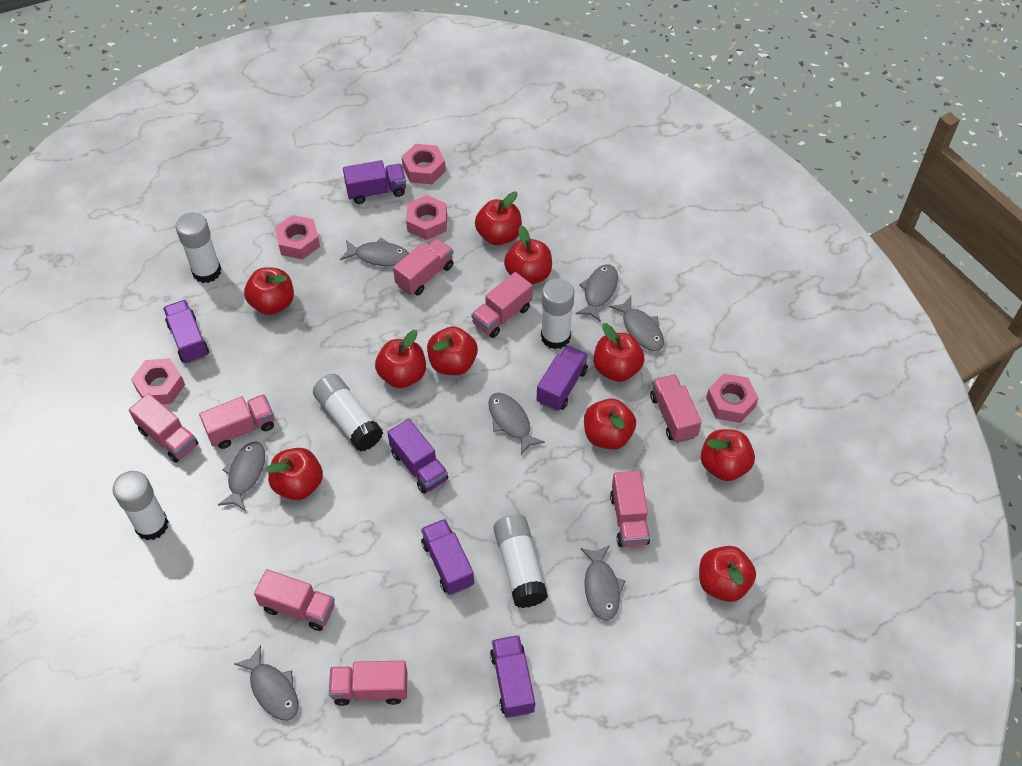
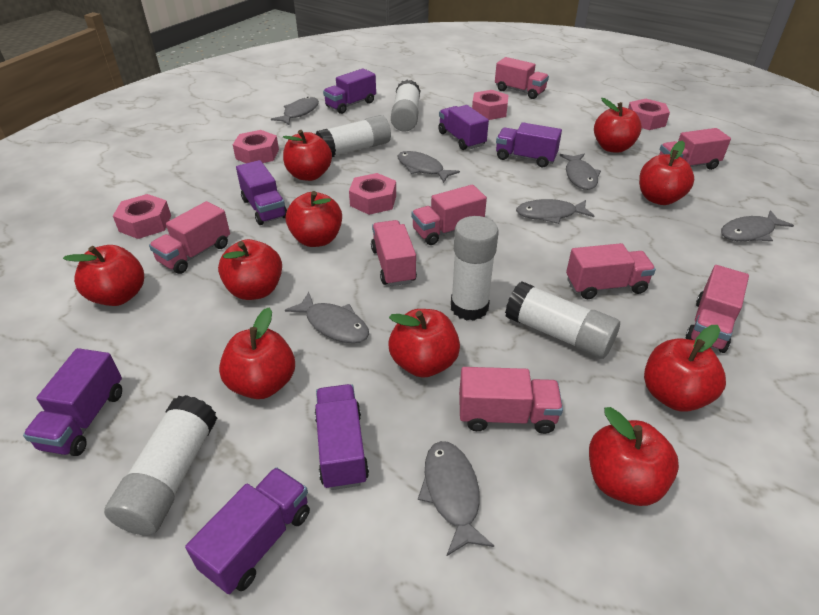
purple truck: 6 -> 7

